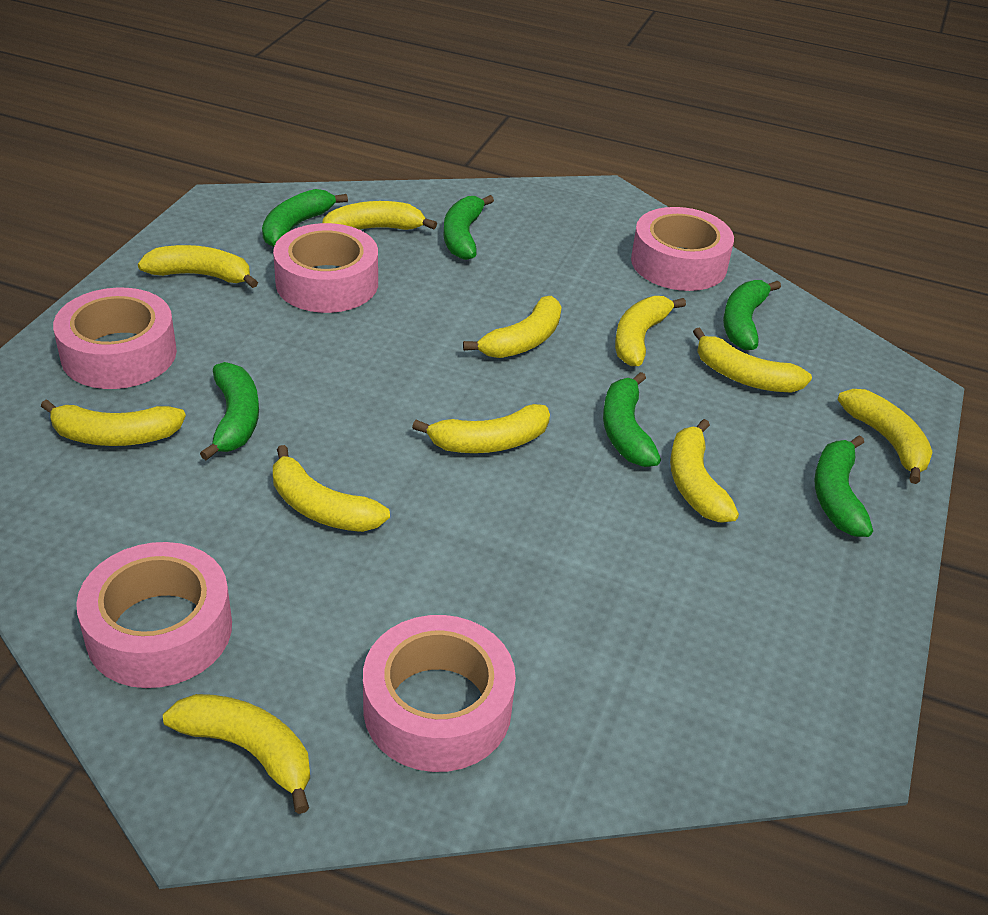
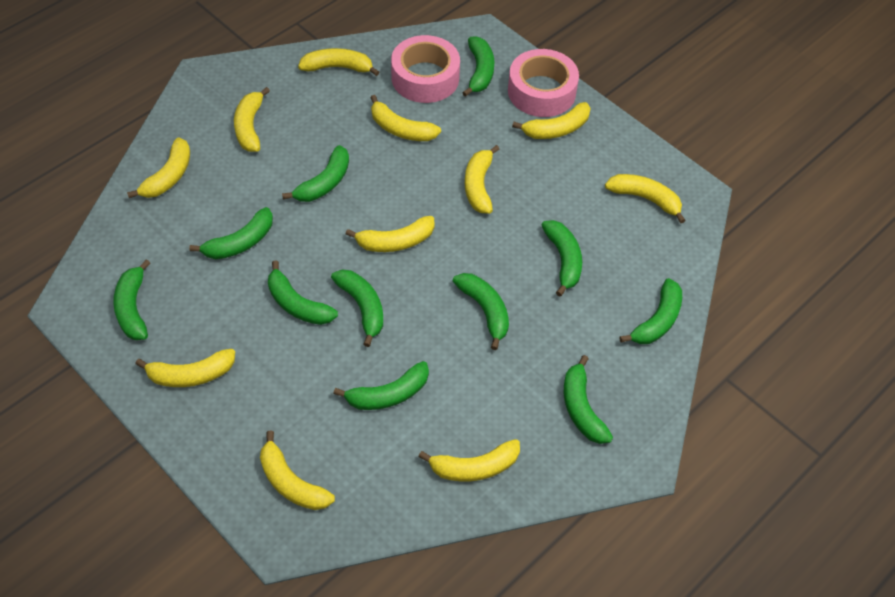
green banana: 6 -> 11
pink tape: 5 -> 2

